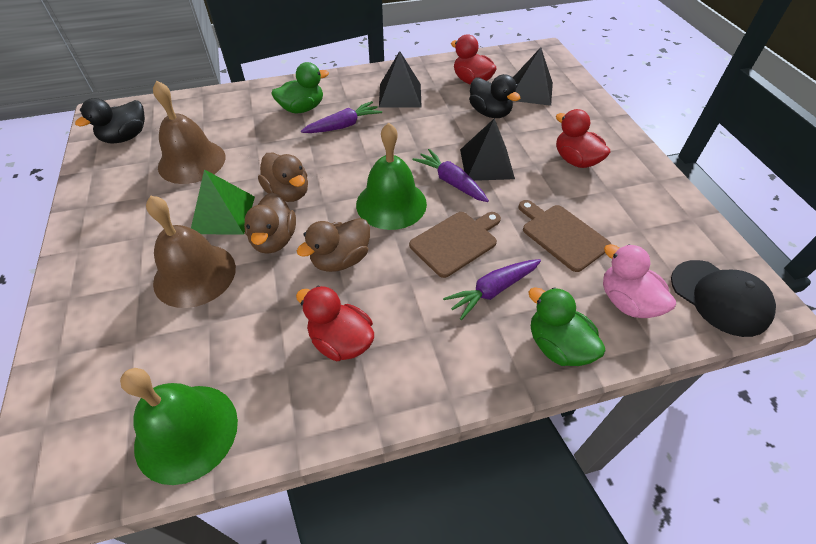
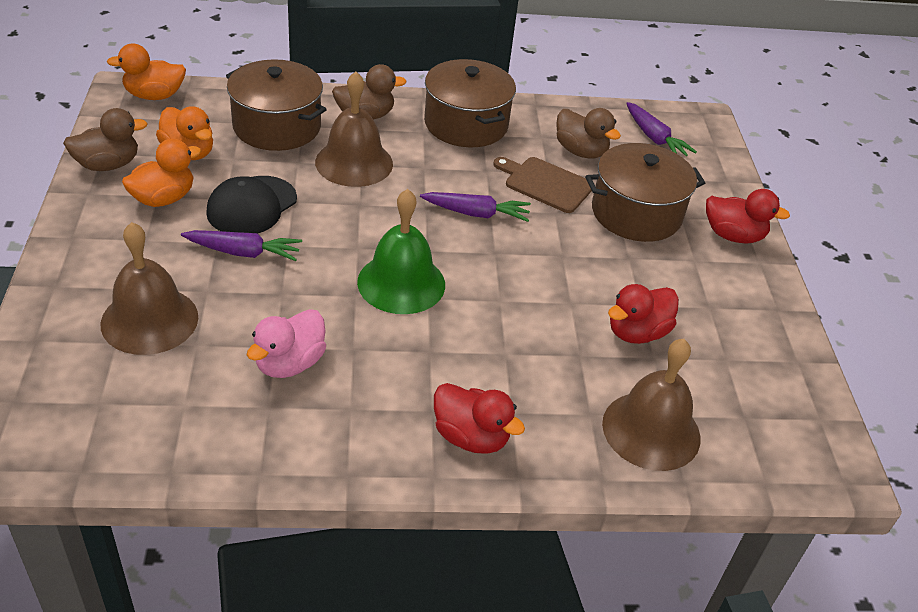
black duck: 2 -> 0
black pyramid: 3 -> 0
brown bell: 2 -> 3
brown cutting board: 2 -> 1
brown pot: 0 -> 3
green bell: 2 -> 1
green duck: 2 -> 0
green pyramid: 1 -> 0
orange duck: 0 -> 3

